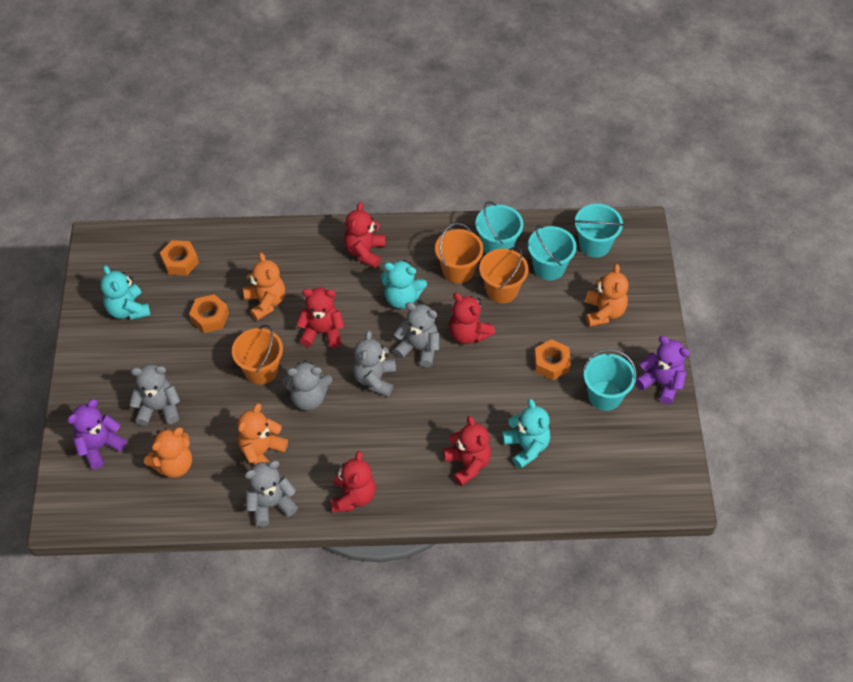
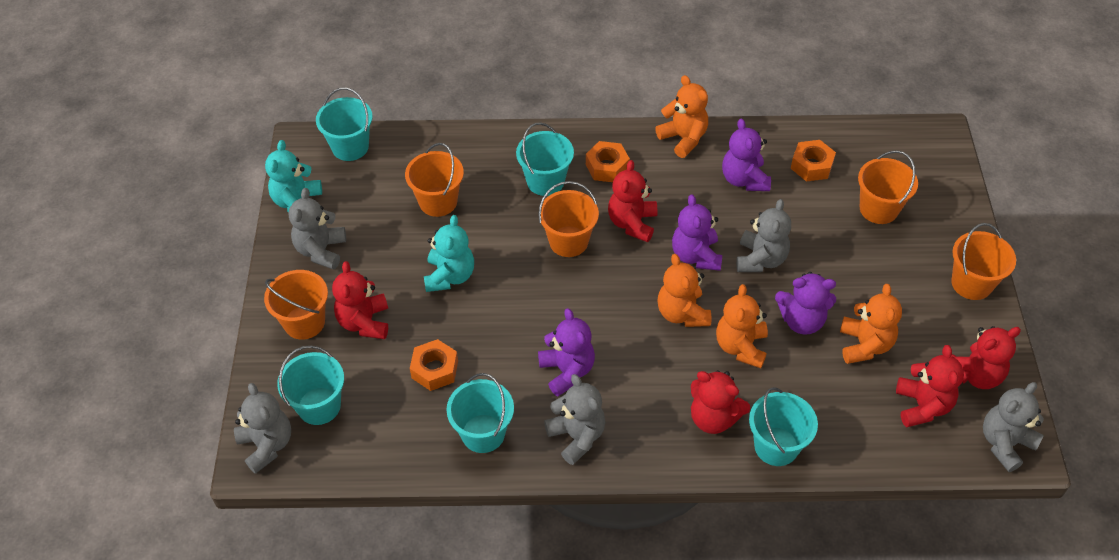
orange bucket: 3 -> 5
purple teddy bear: 2 -> 4
turquoise bucket: 4 -> 5
turquoise teddy bear: 3 -> 2

